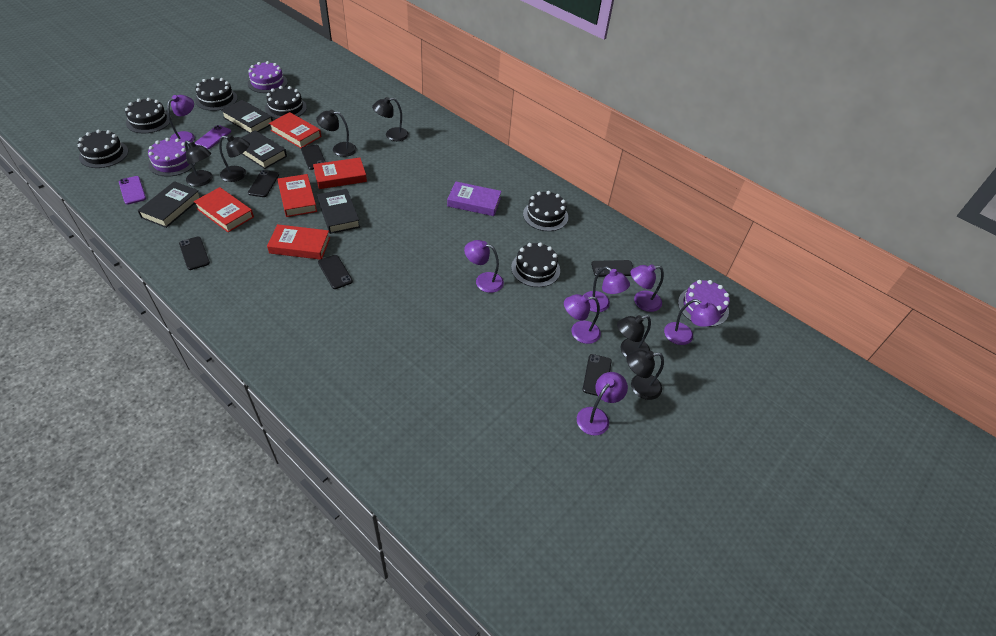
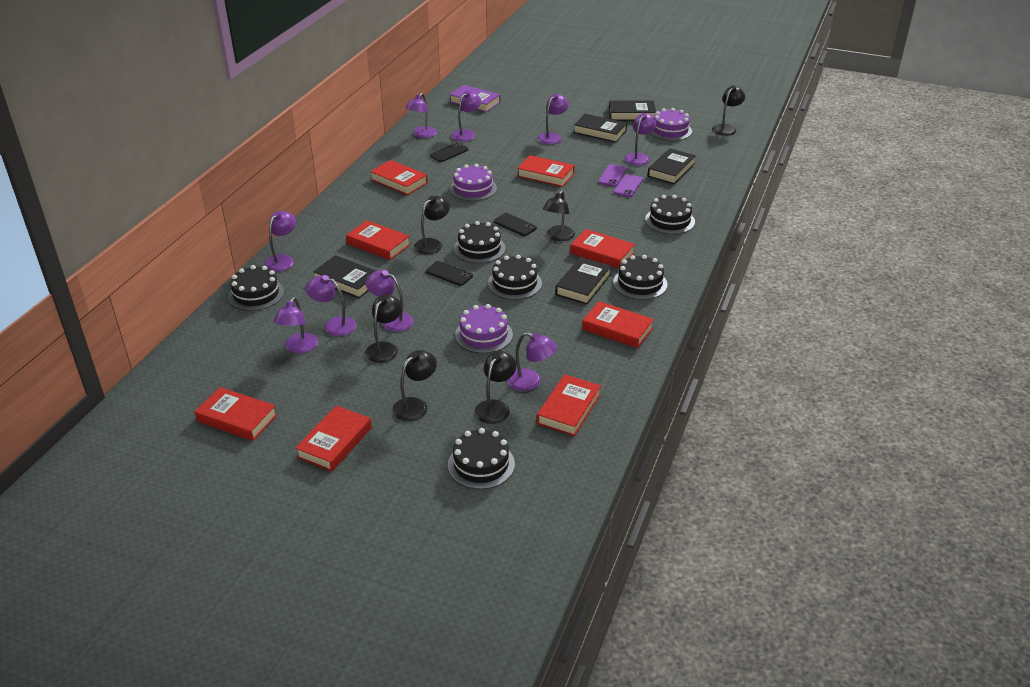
black book: 4 -> 5
black phone: 6 -> 3
purple lamp: 7 -> 9
red book: 5 -> 8

